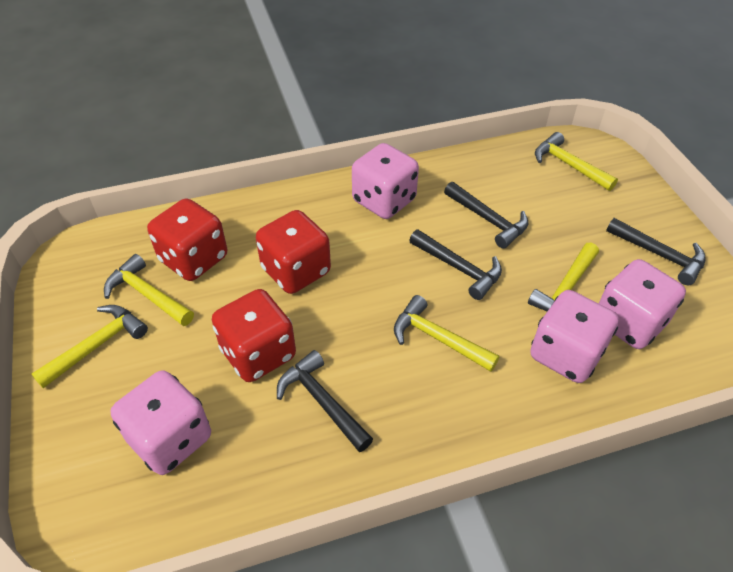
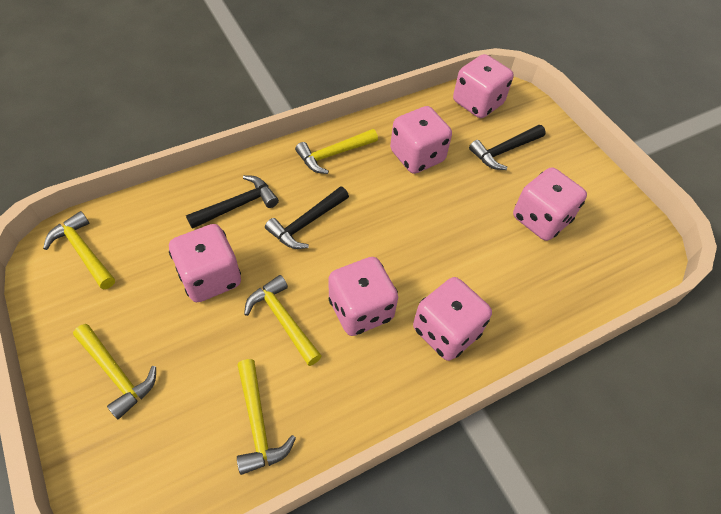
black hammer: 4 -> 3
pink dice: 4 -> 6
red dice: 3 -> 0

